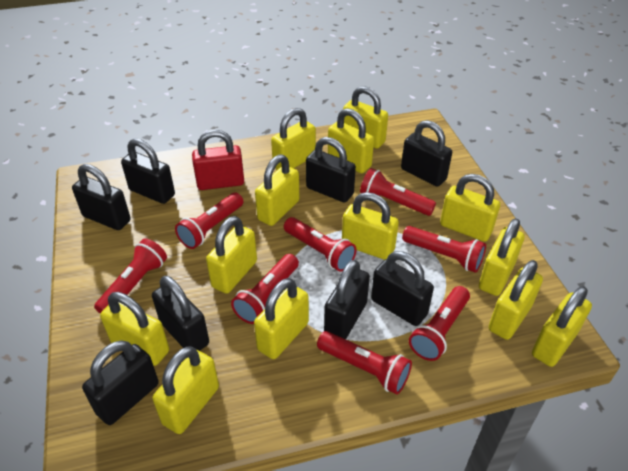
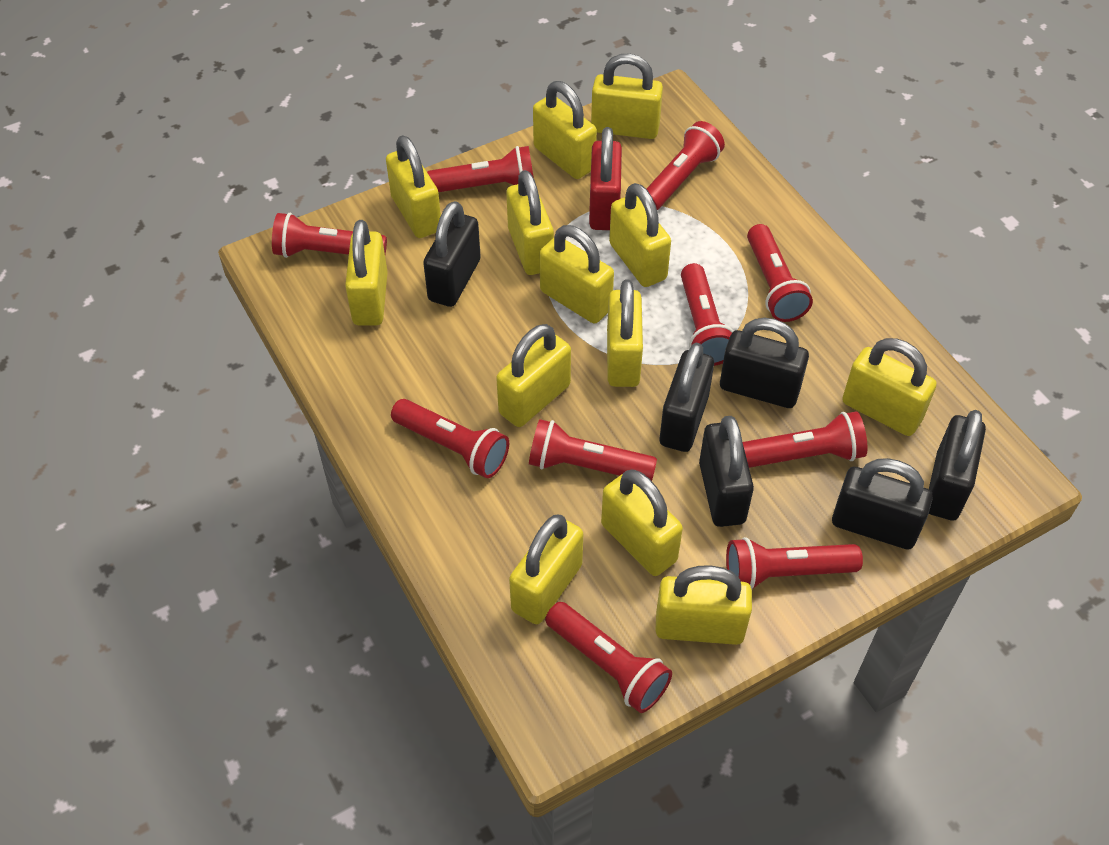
black padlock: 8 -> 6
red flashlight: 8 -> 10

